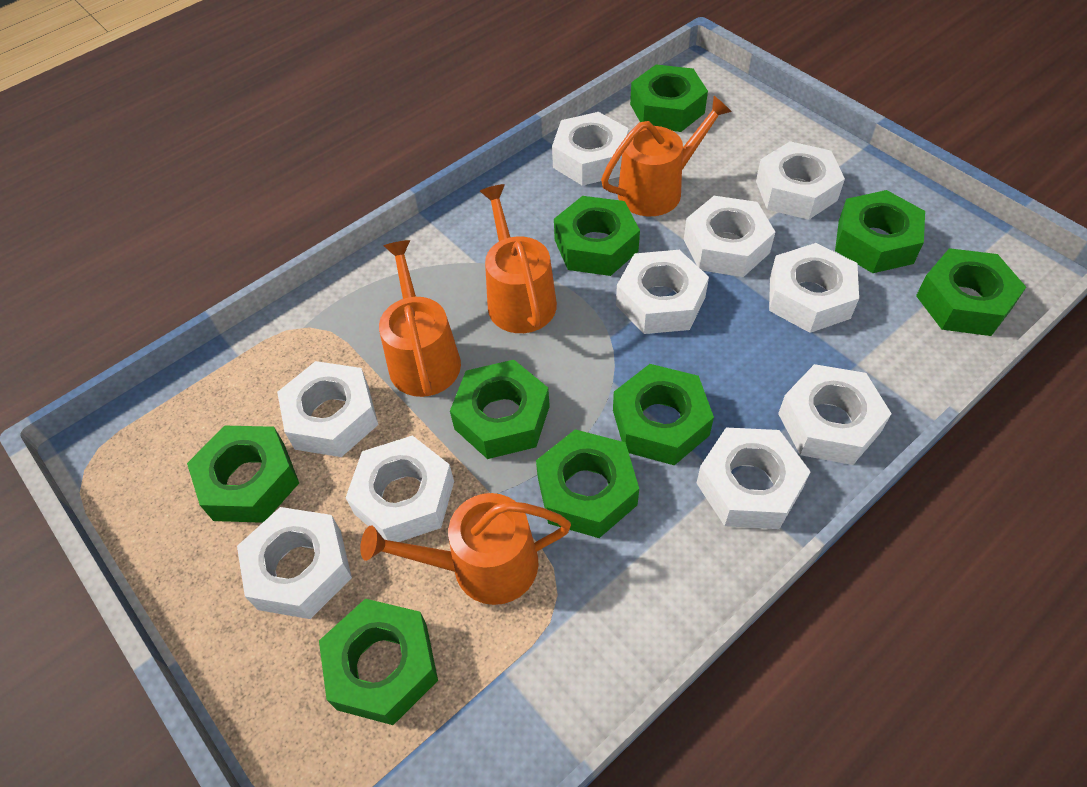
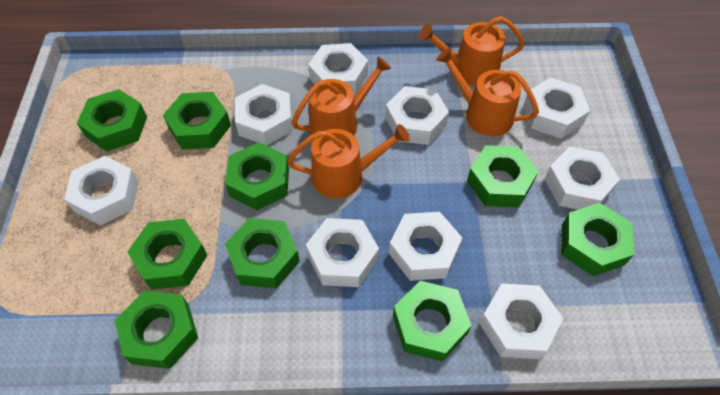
white nut: 10 -> 9

